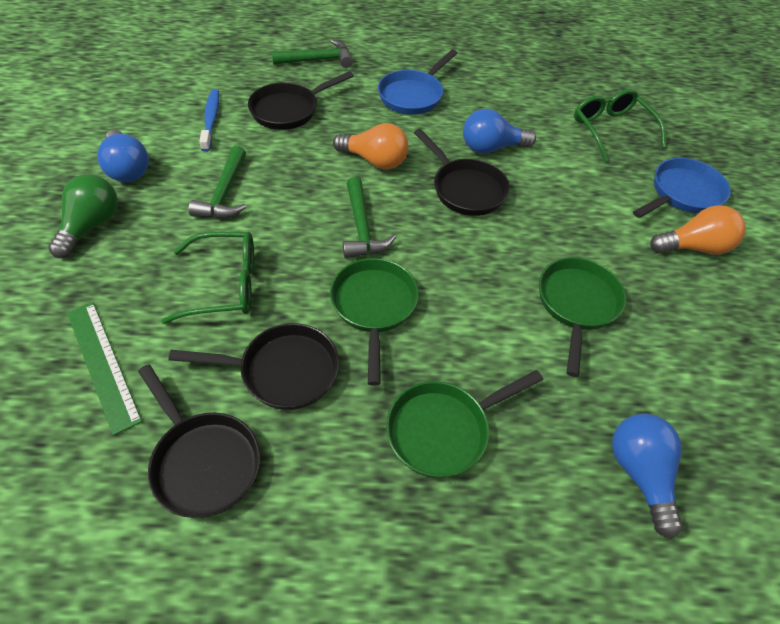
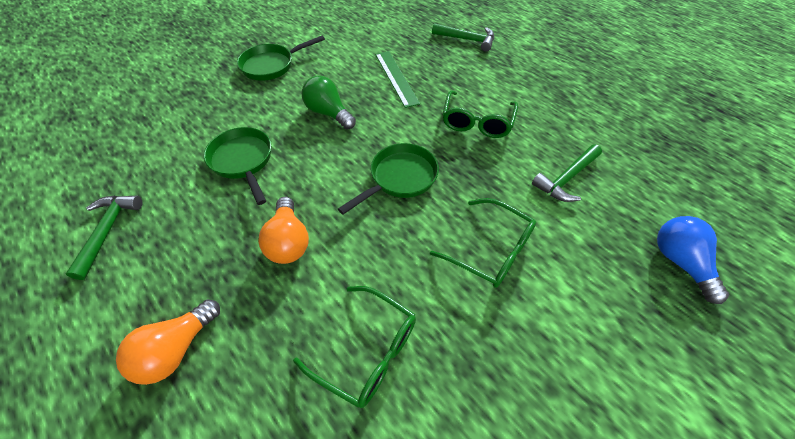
black pan: 4 -> 0
blue light bulb: 3 -> 1
blue pan: 2 -> 0
blue toothbrush: 1 -> 0
green glasses: 2 -> 3

